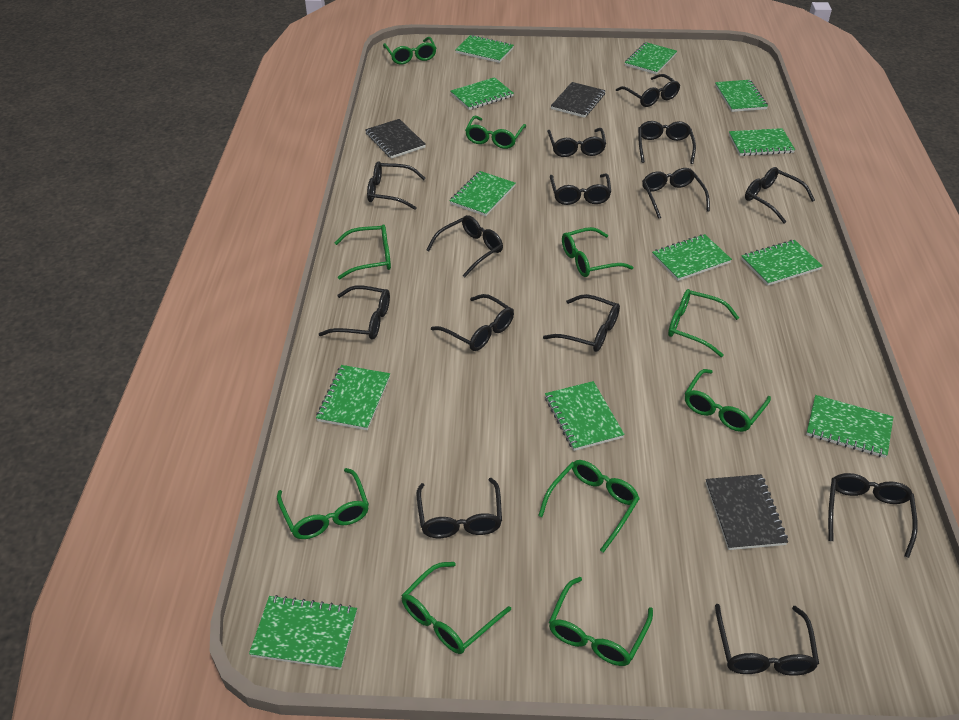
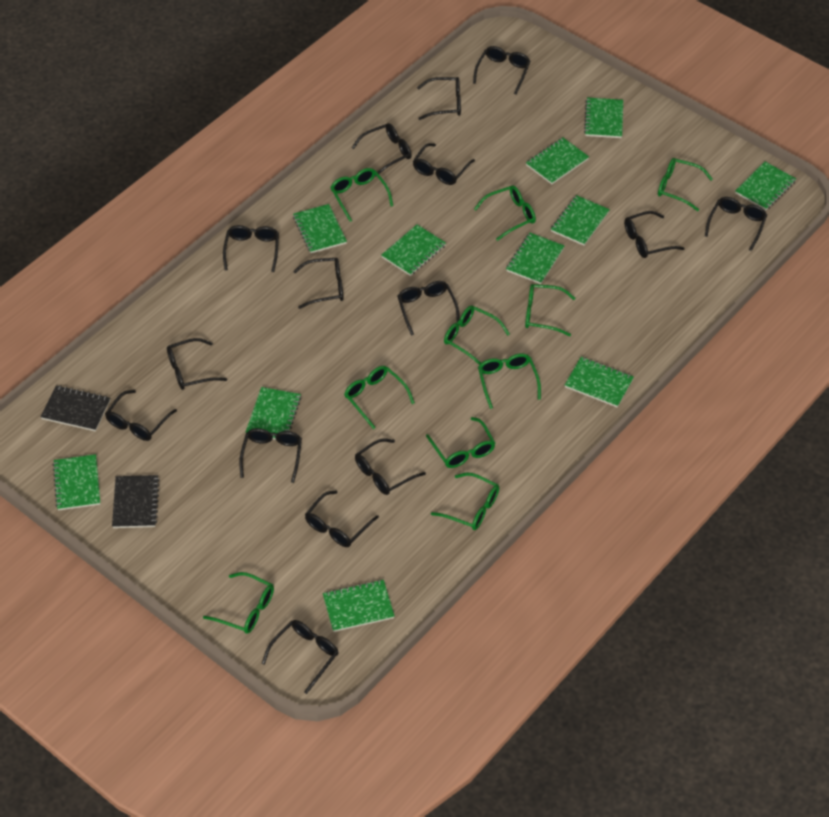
black glasses: 14 -> 15
black notebook: 3 -> 2
green notebook: 12 -> 11

